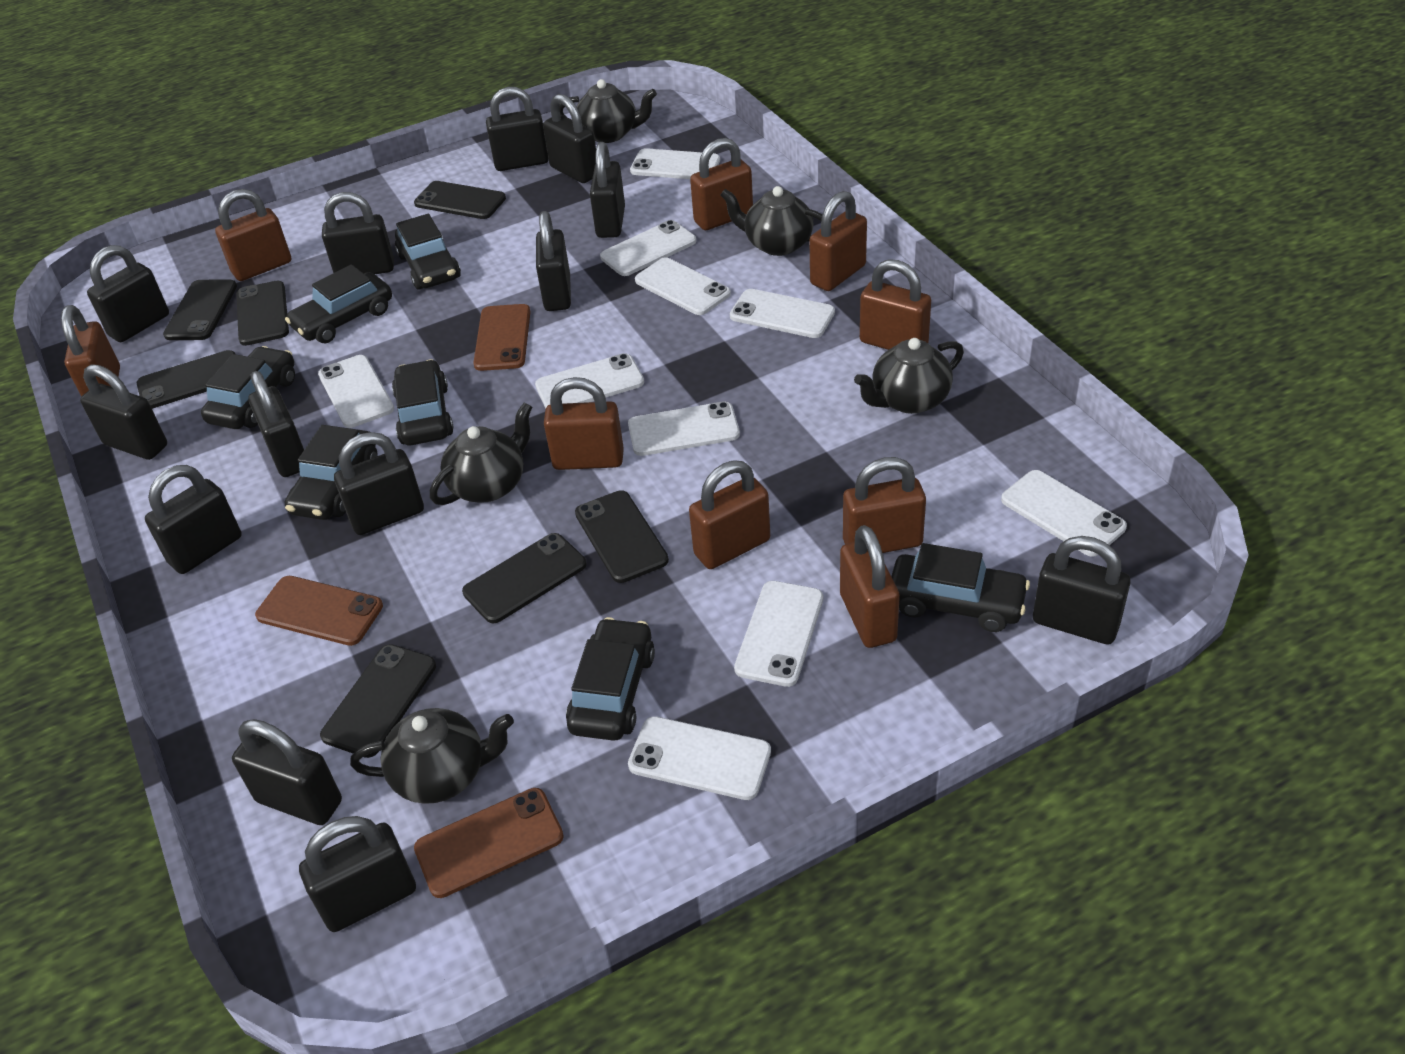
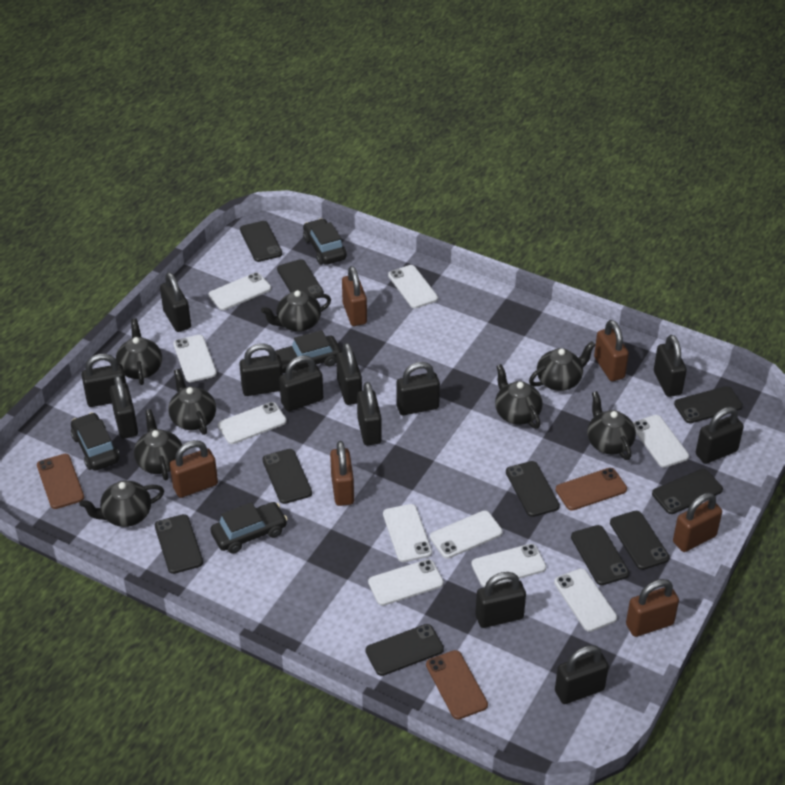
black car: 7 -> 4
black padlock: 13 -> 12
black phone: 7 -> 10
black teapot: 5 -> 8
brown padlock: 9 -> 6

